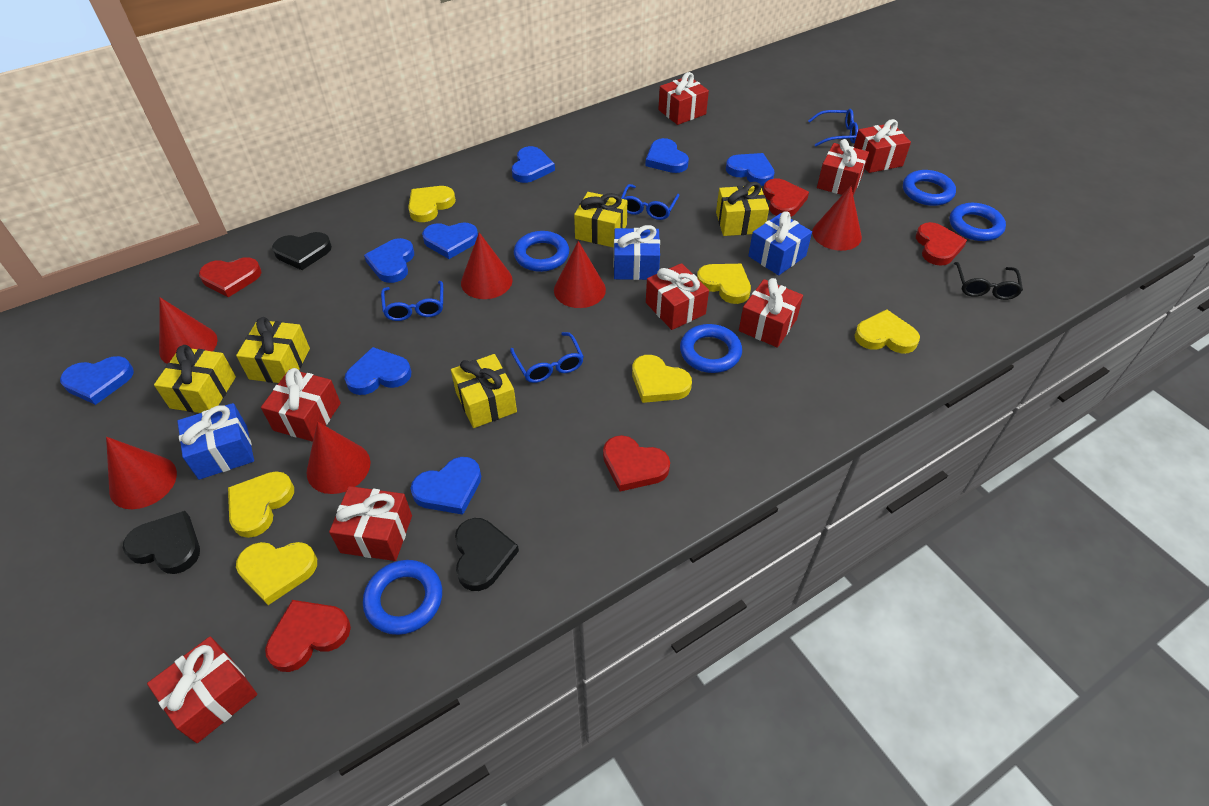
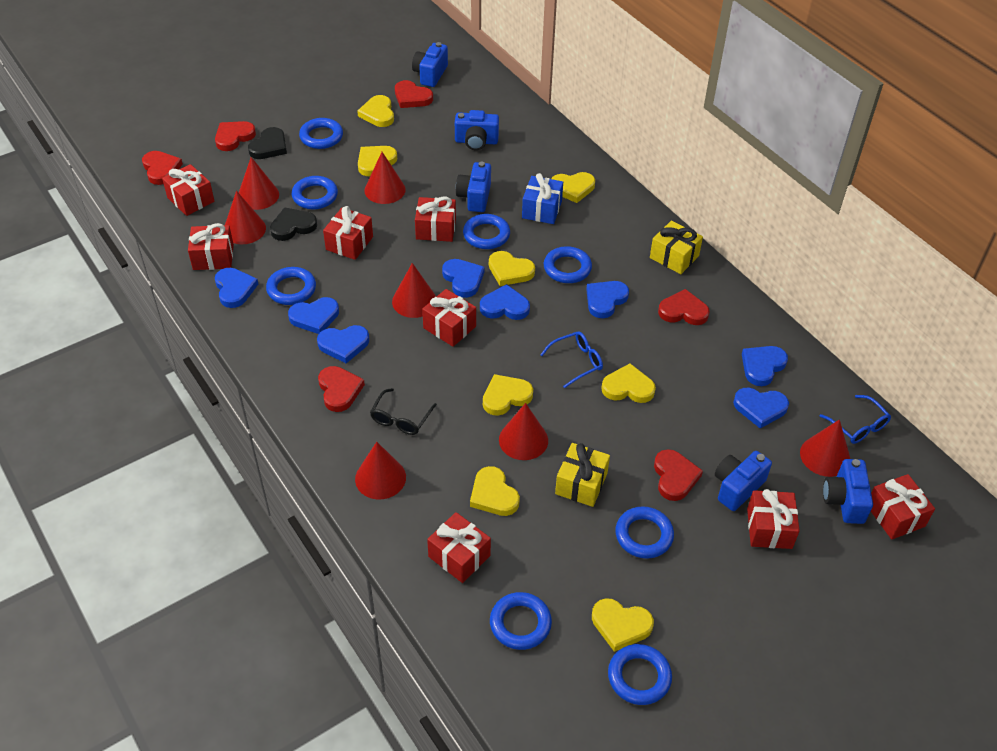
black heart: 3 -> 2
blue camera: 0 -> 5
blue gift: 3 -> 1
blue glasses: 4 -> 2
blue ring: 5 -> 8
red cone: 6 -> 7
red heart: 5 -> 6
yellow gift: 5 -> 2
yellow heart: 6 -> 8

